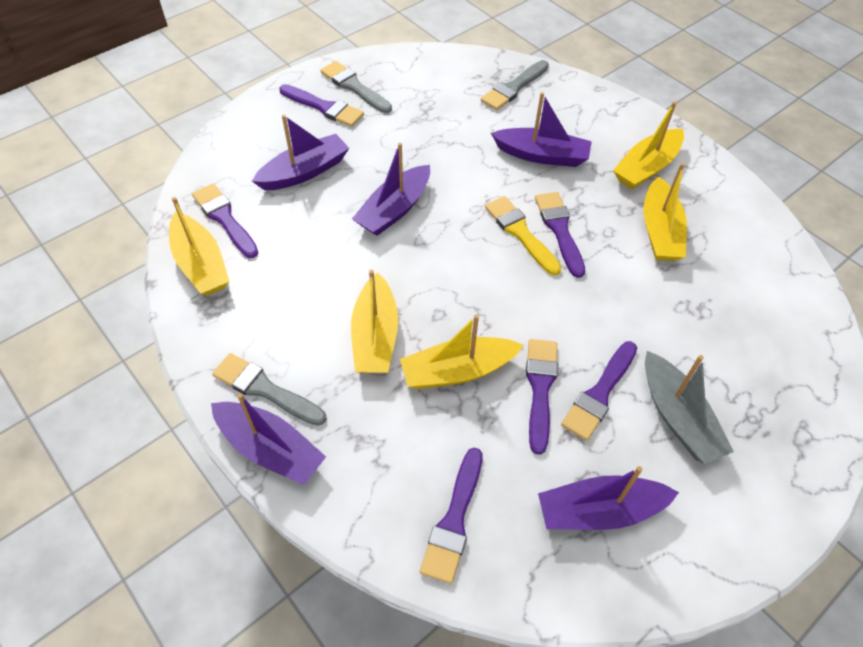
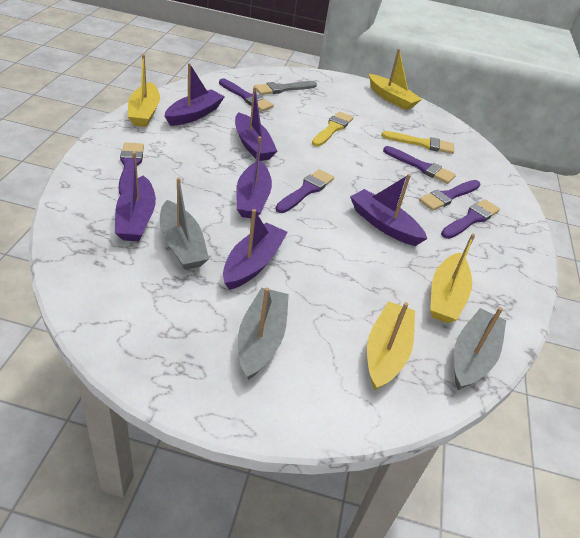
grey boat: 1 -> 3
grey brush: 3 -> 1
purple boat: 5 -> 6
yellow boat: 5 -> 4
yellow brush: 1 -> 2

